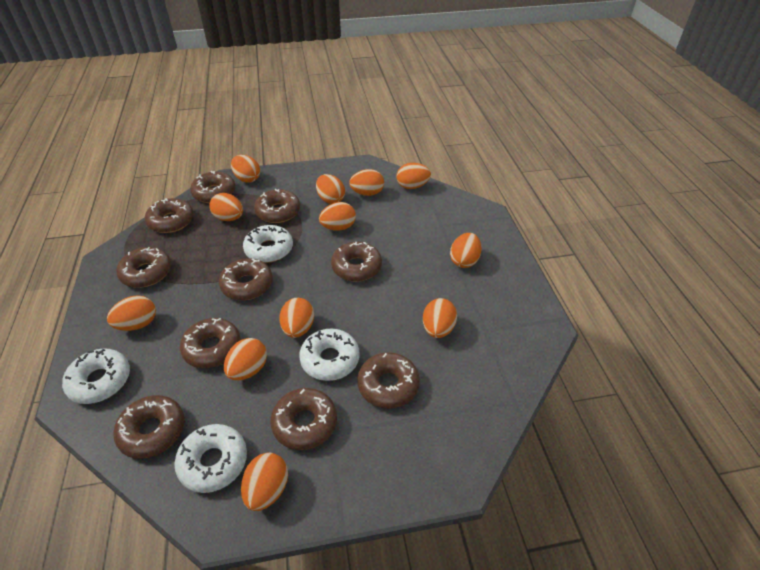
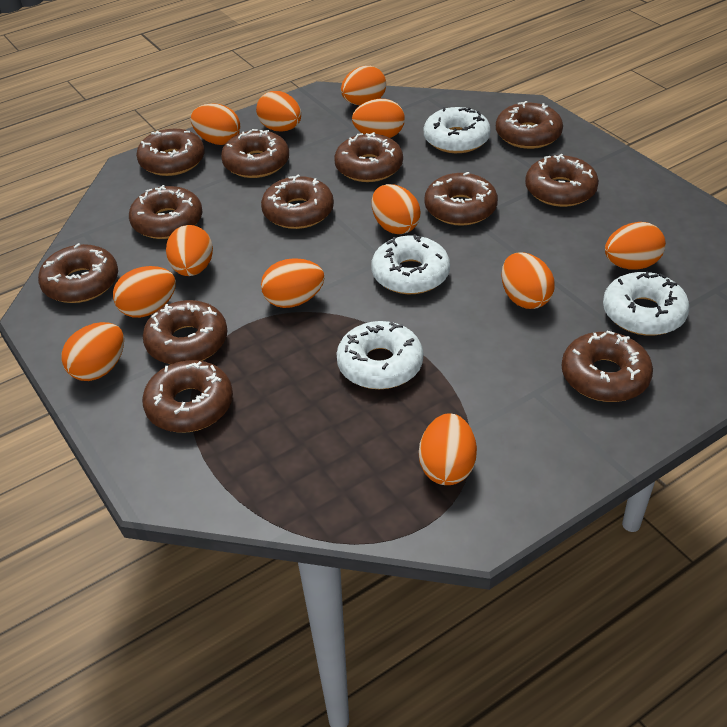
brown donut: 10 -> 12

